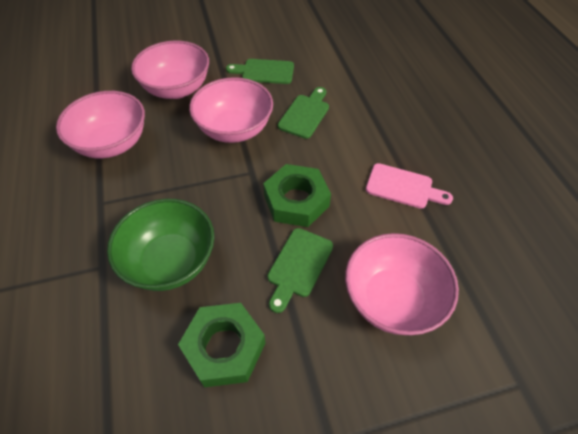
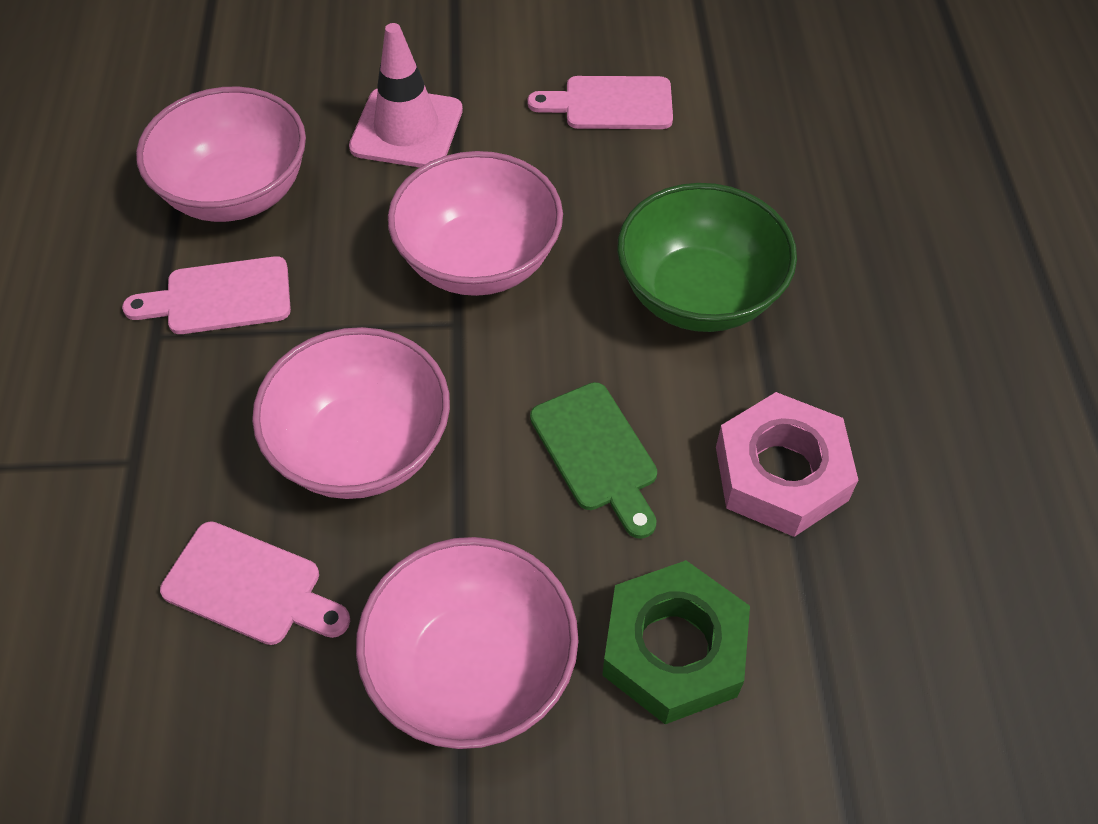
green cutting board: 3 -> 1
green nut: 2 -> 1
pink cutting board: 1 -> 3
pink nut: 0 -> 1
pink traffic cone: 0 -> 1

